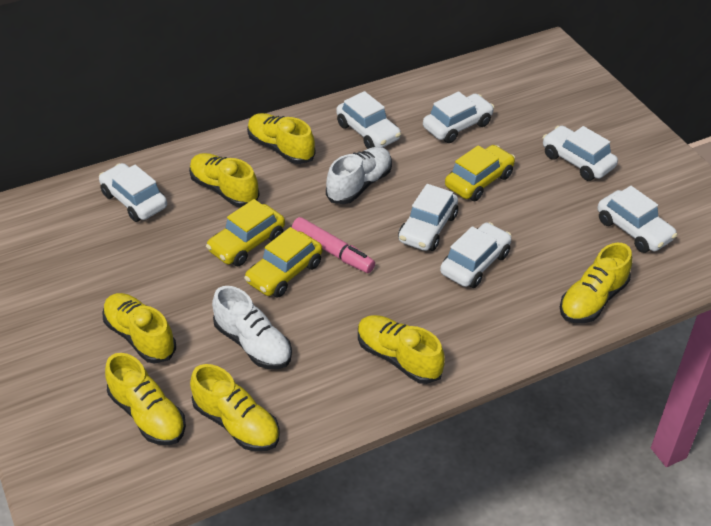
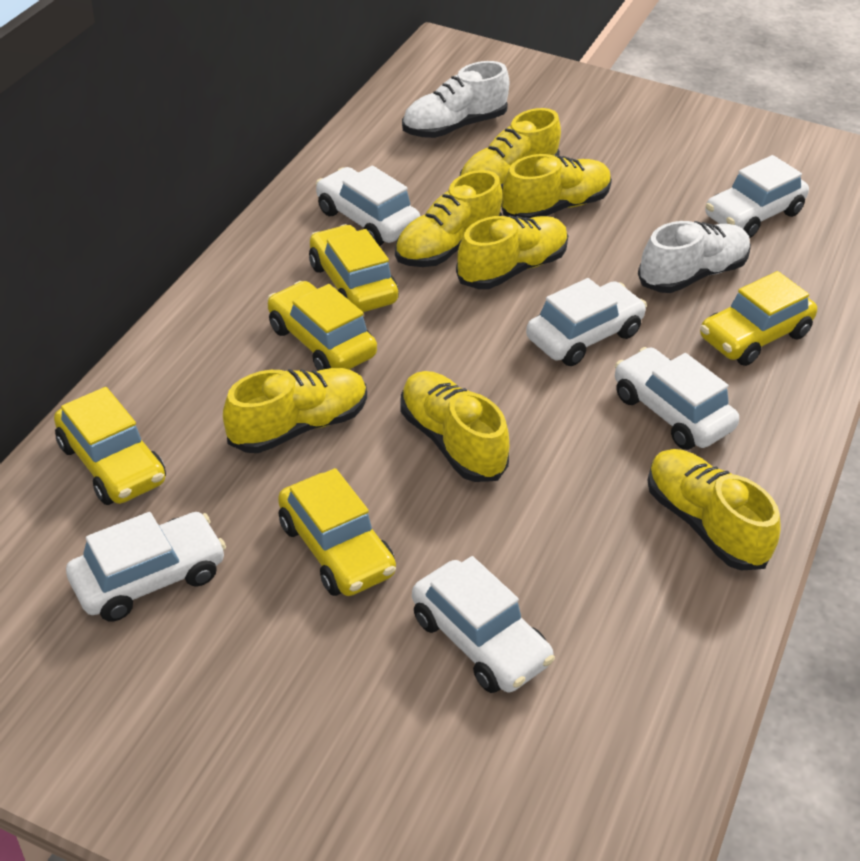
pink marker: 1 -> 0
white car: 7 -> 6
yellow car: 3 -> 5

